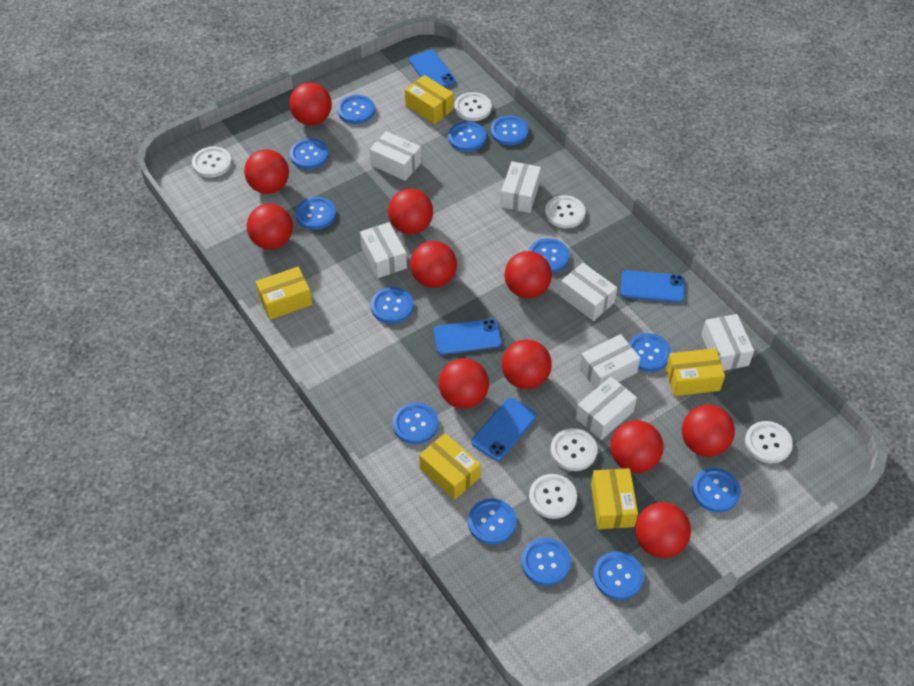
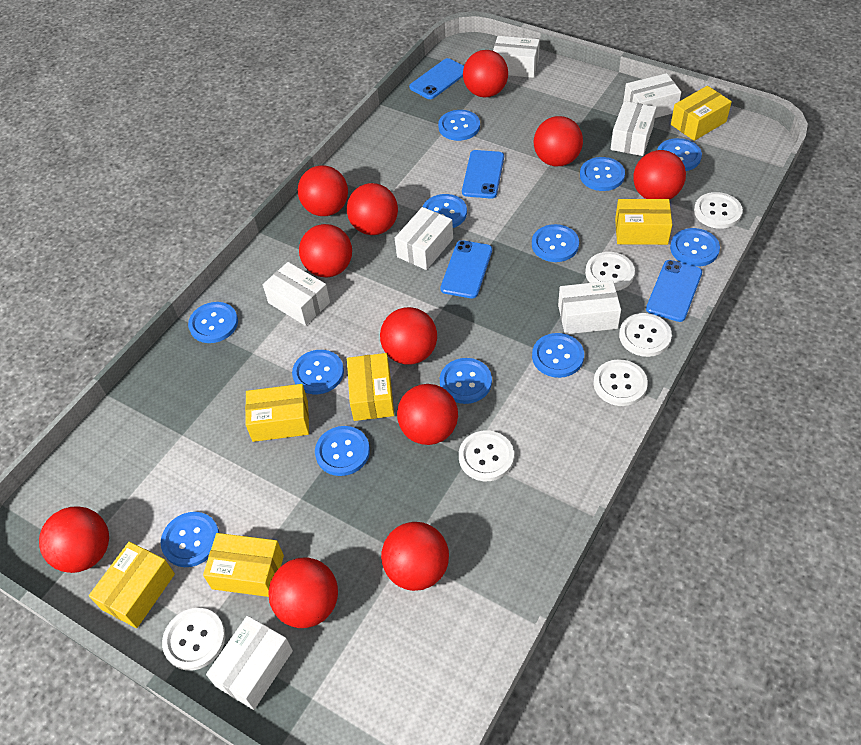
blue button: 13 -> 12
yellow box: 5 -> 6

